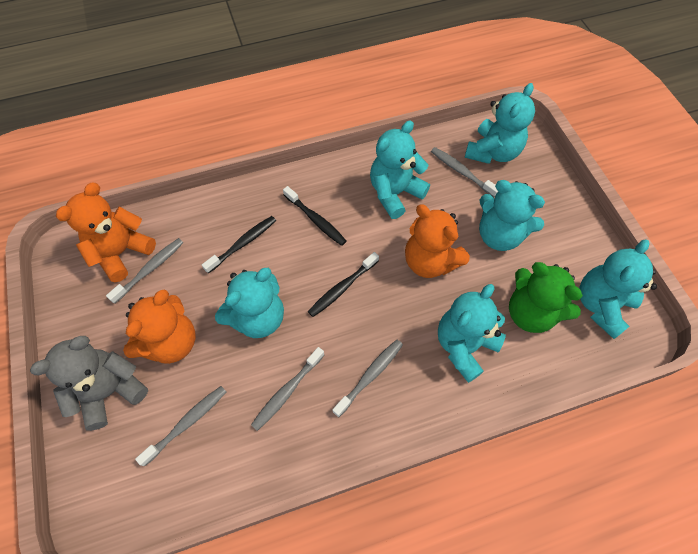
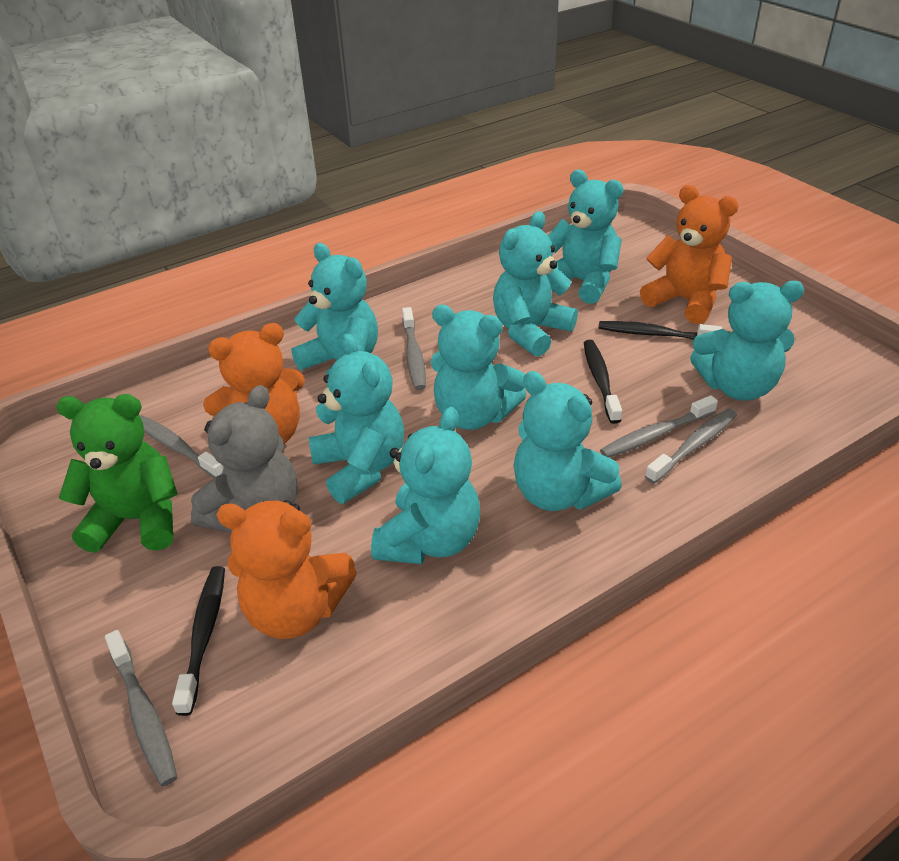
turquoise teddy bear: 6 -> 8

